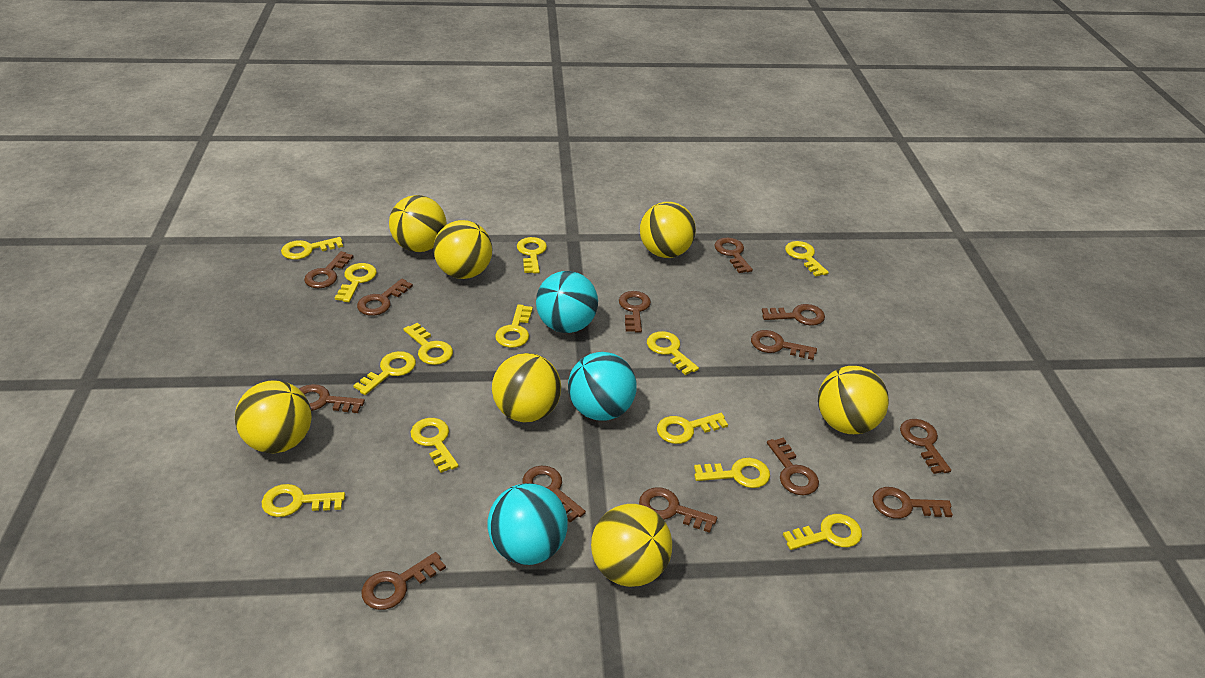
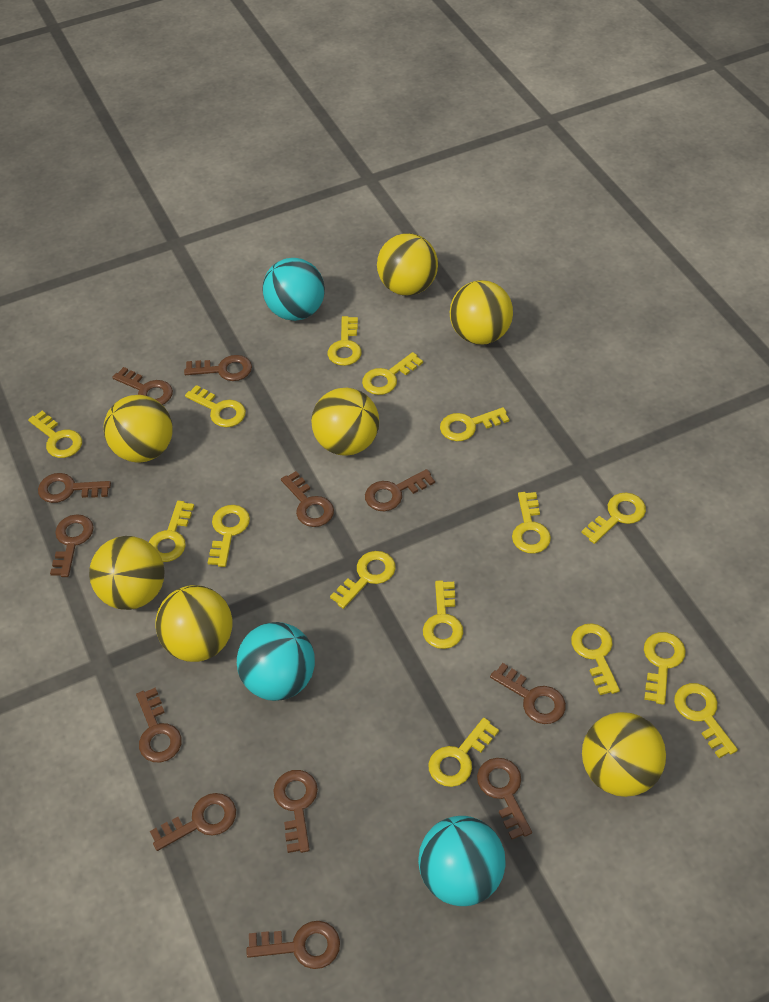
brown key: 13 -> 12
yellow key: 13 -> 15

